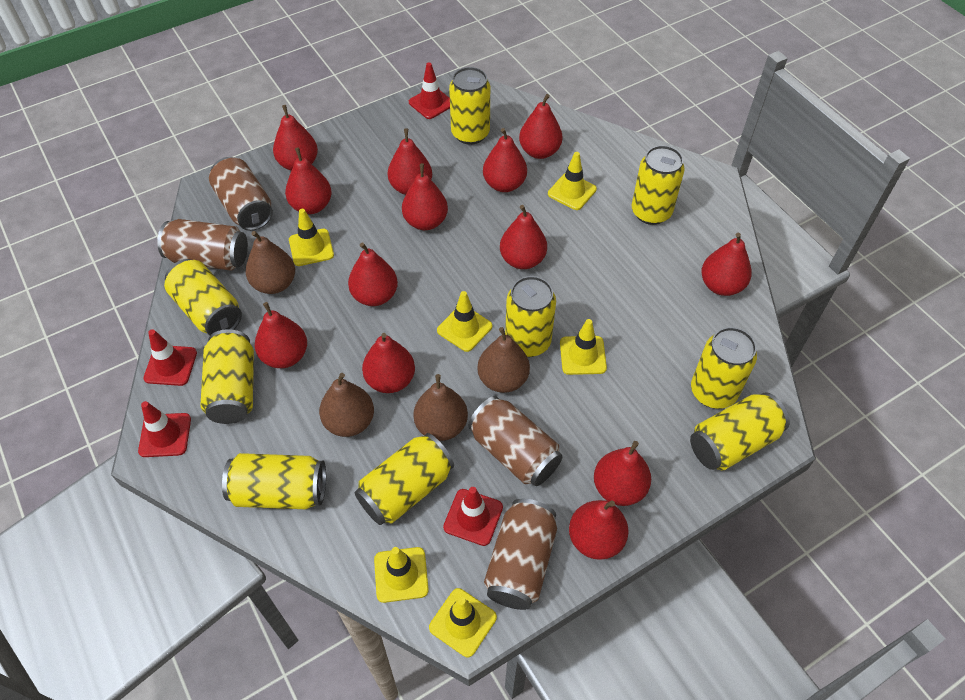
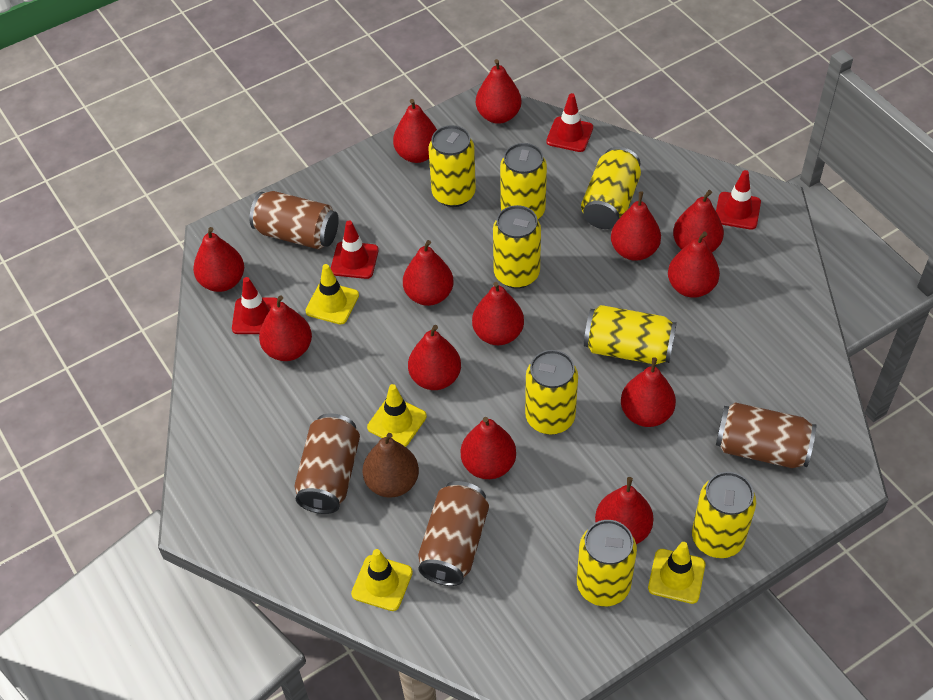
brown pear: 4 -> 1
yellow can: 9 -> 8
yellow traffic cone: 6 -> 4

